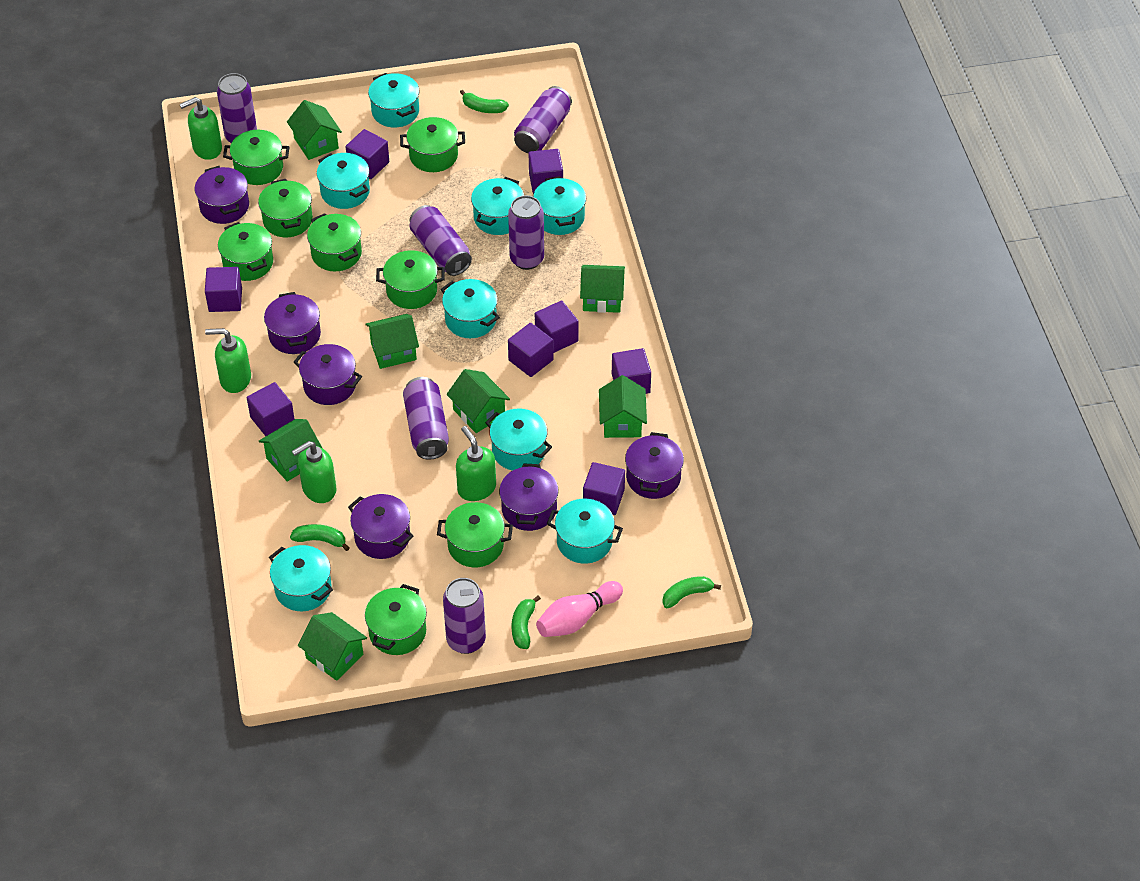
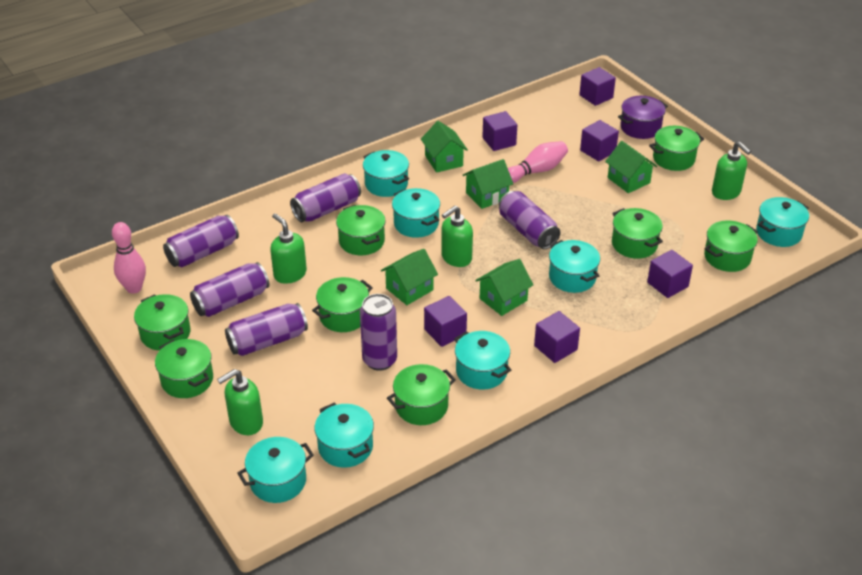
green banana: 4 -> 0
green house: 7 -> 5
pink bowling pin: 1 -> 2
purple cube: 8 -> 6
purple pot: 6 -> 1
turquoise pot: 8 -> 7

